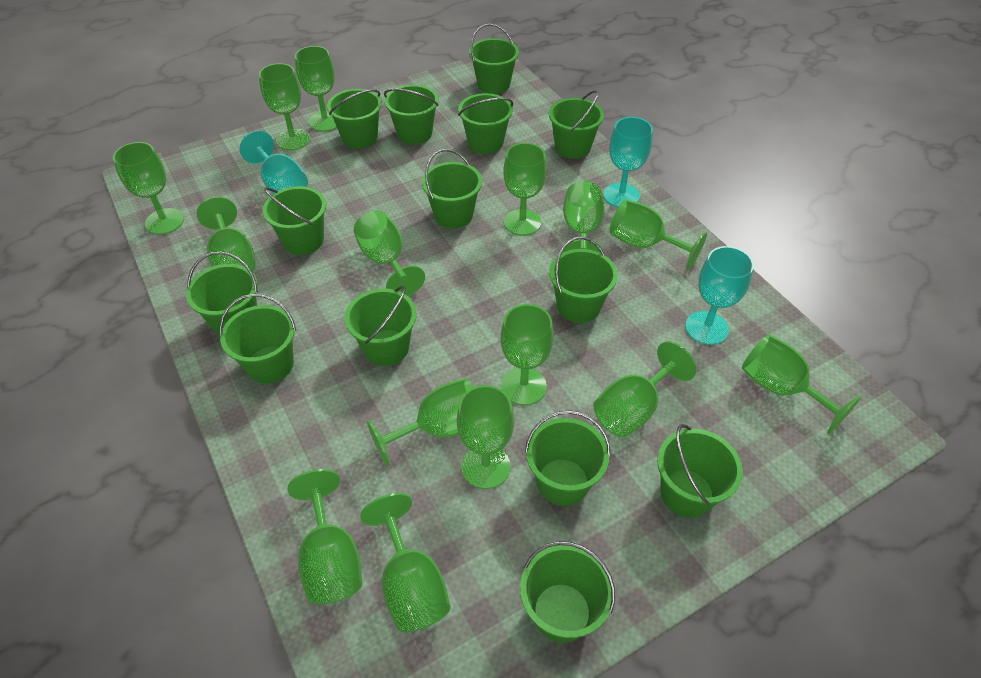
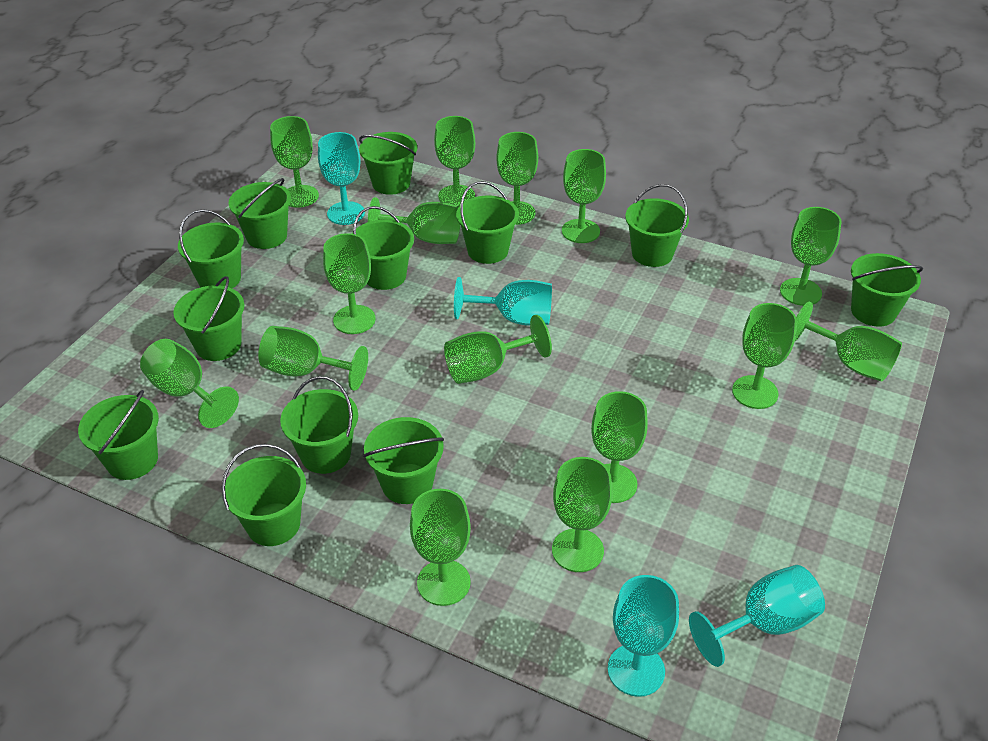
green bucket: 14 -> 12
turquoise goblet: 3 -> 4

